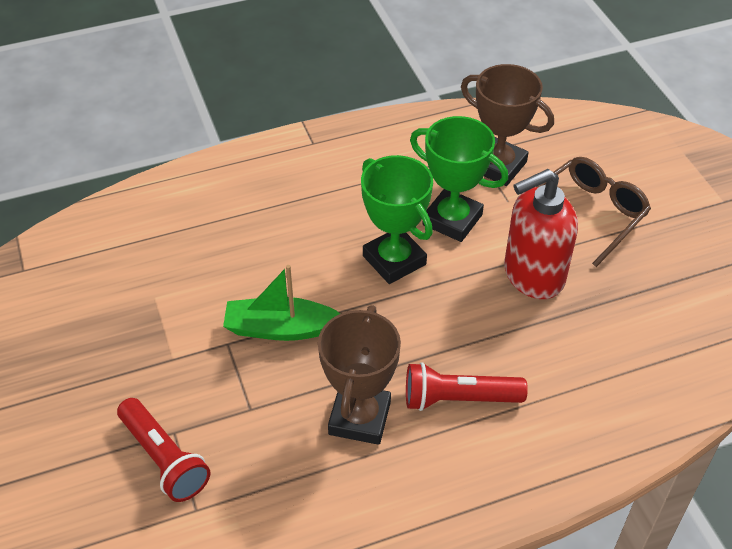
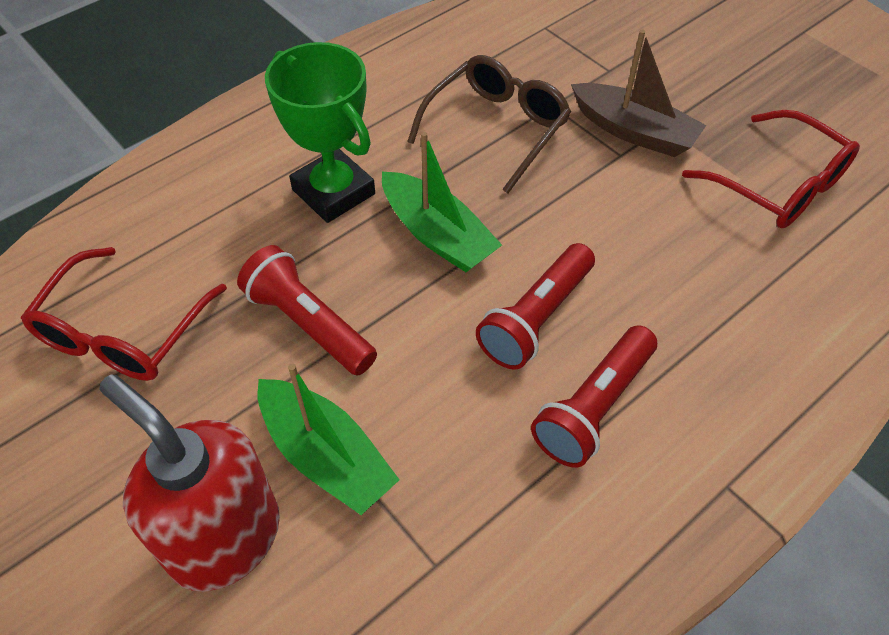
brown boat: 0 -> 1
brown trophy: 2 -> 0
green boat: 1 -> 2
green trophy: 2 -> 1
red flashlight: 2 -> 3
red glasses: 0 -> 2

